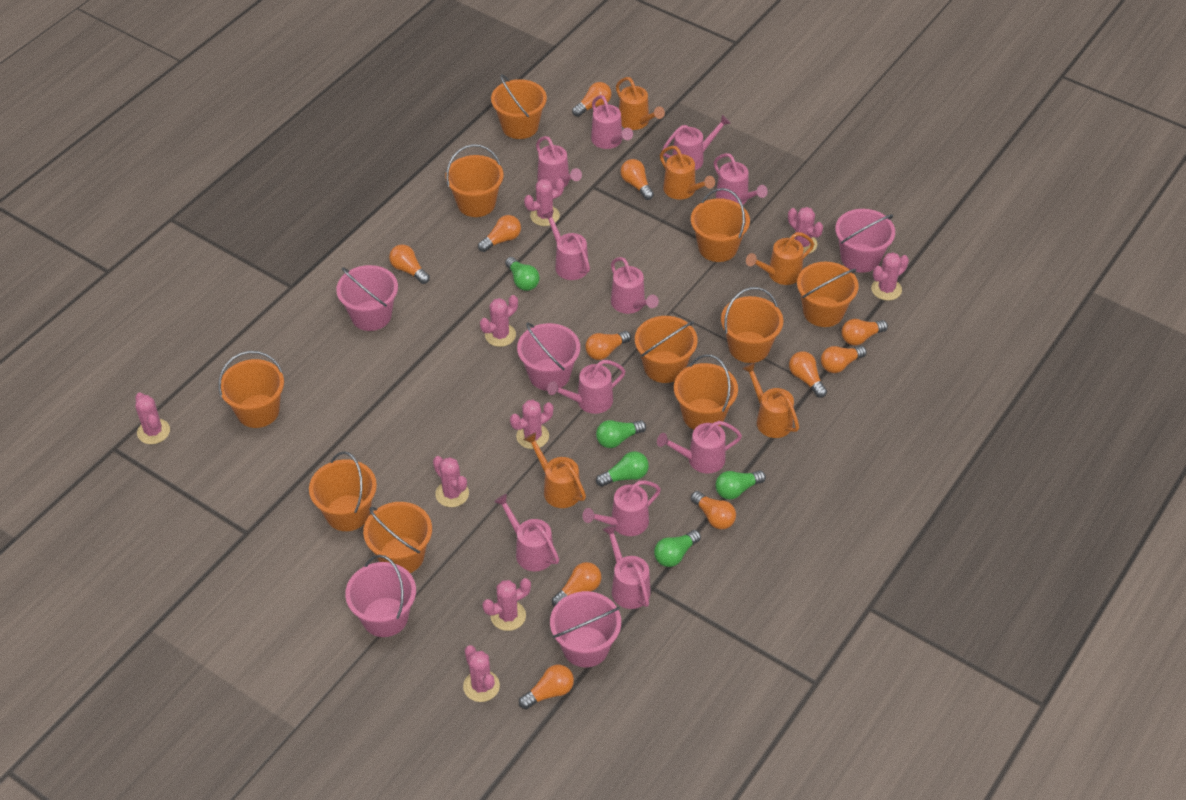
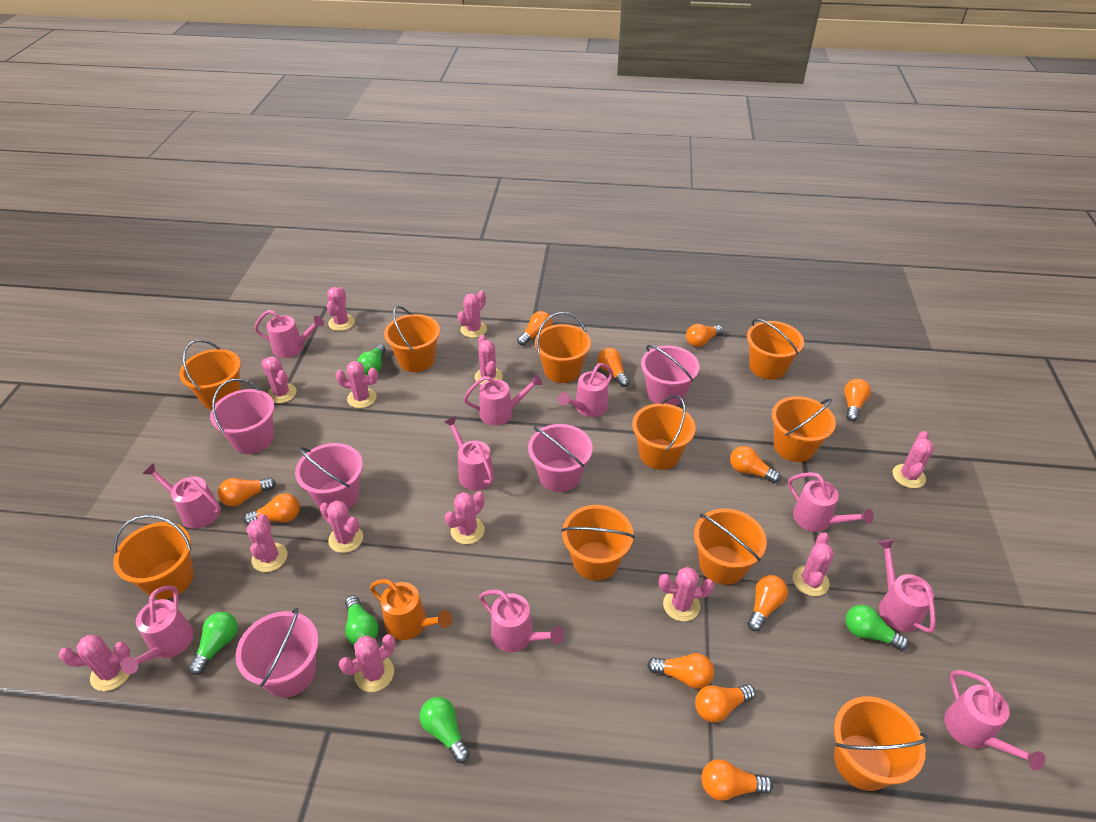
orange watering can: 5 -> 1
pink cactus: 9 -> 13
pink watering can: 11 -> 10

